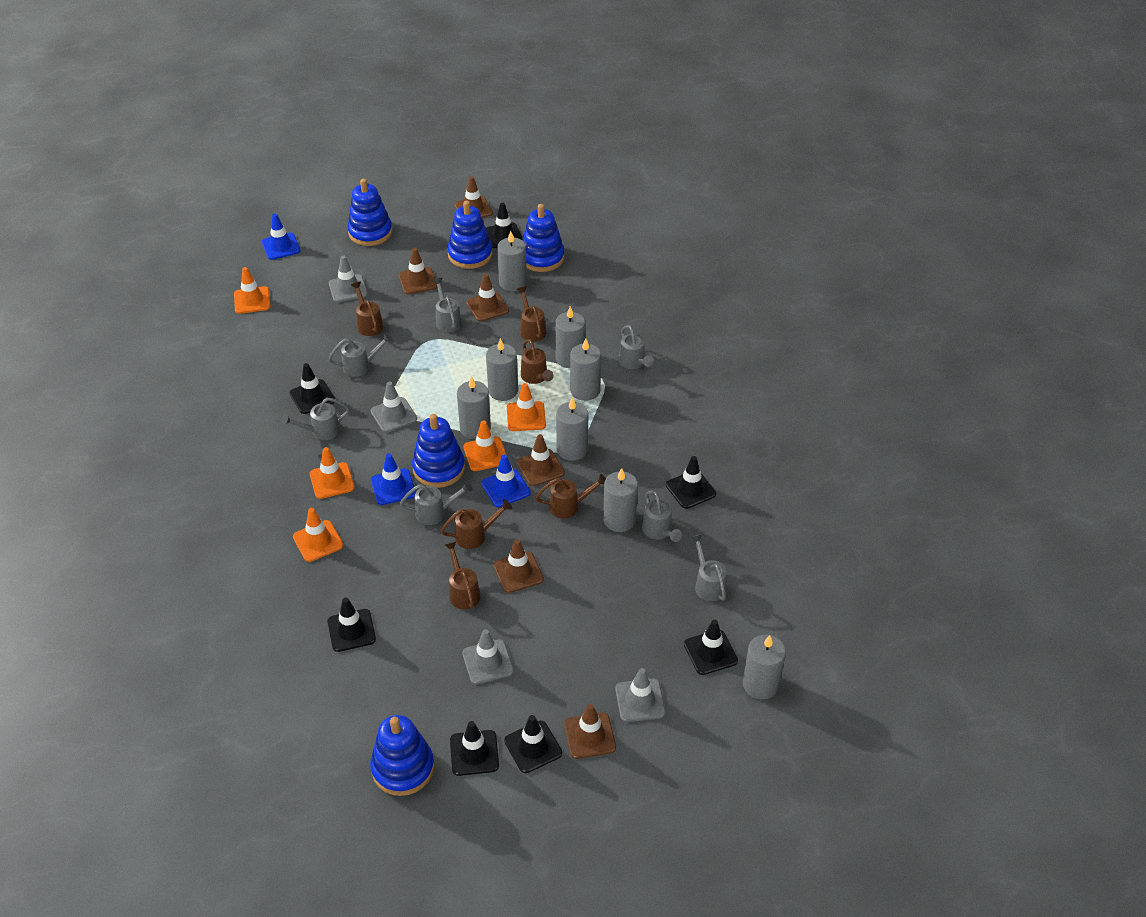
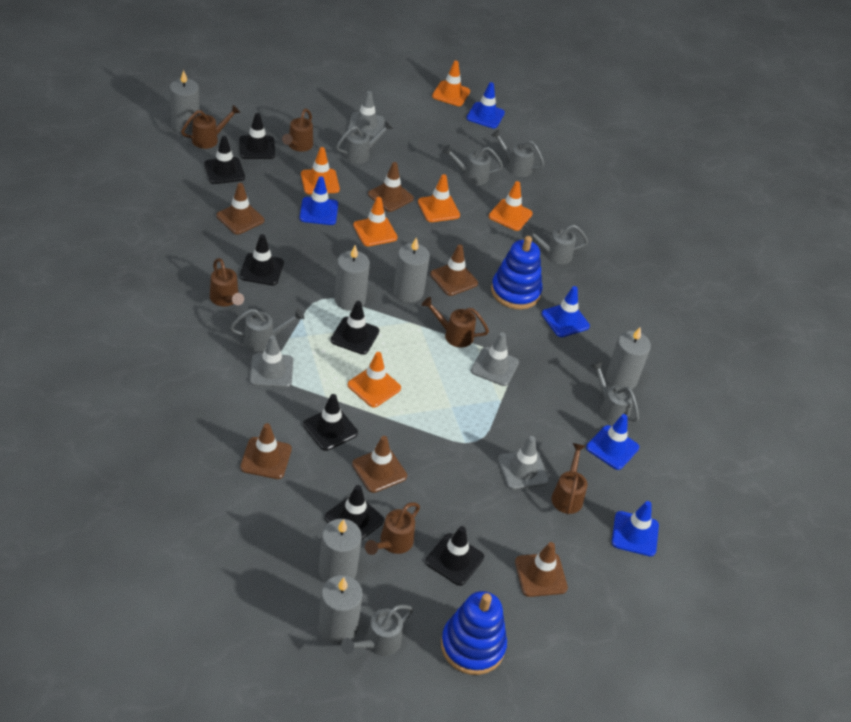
blue stacking toy: 5 -> 2
blue traffic cone: 3 -> 5
grey candle: 8 -> 6
orange traffic cone: 5 -> 6

